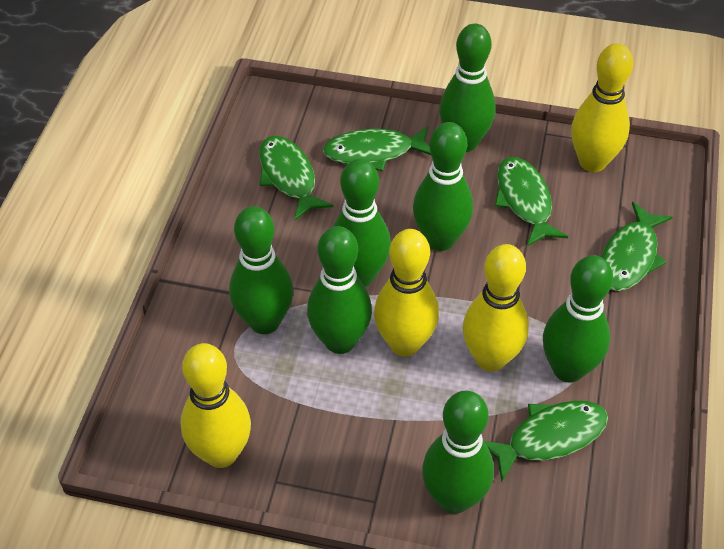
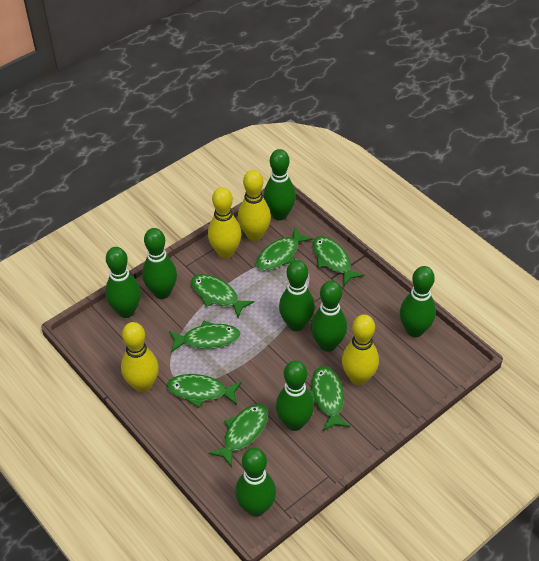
green bowling pin: 7 -> 8
green fish: 5 -> 7

